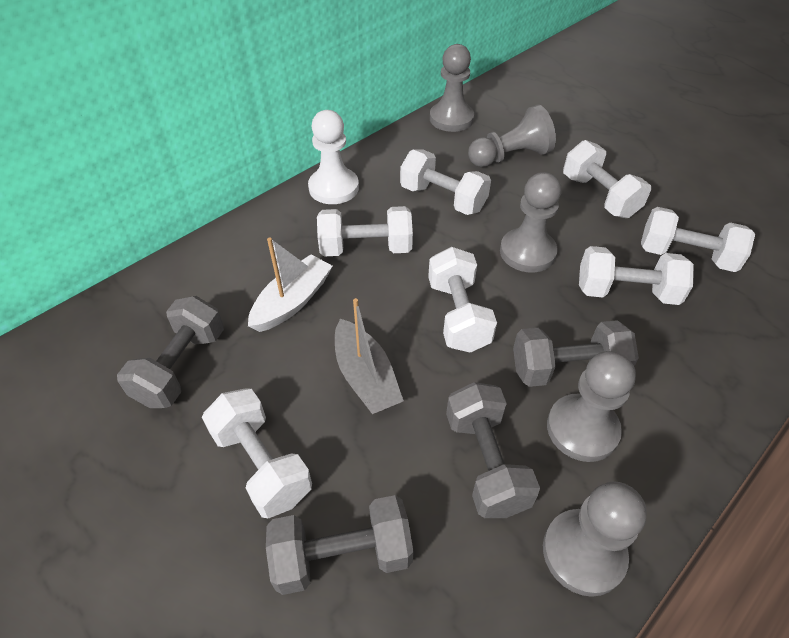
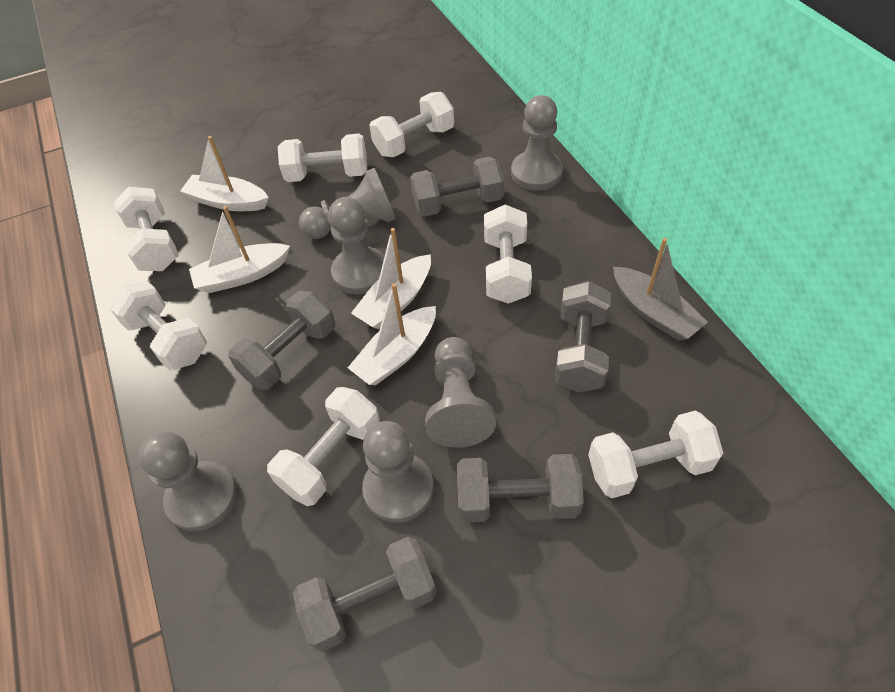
grey dumbbell: 4 -> 5
grey pawn: 5 -> 6
white boat: 1 -> 4
white pawn: 1 -> 0

